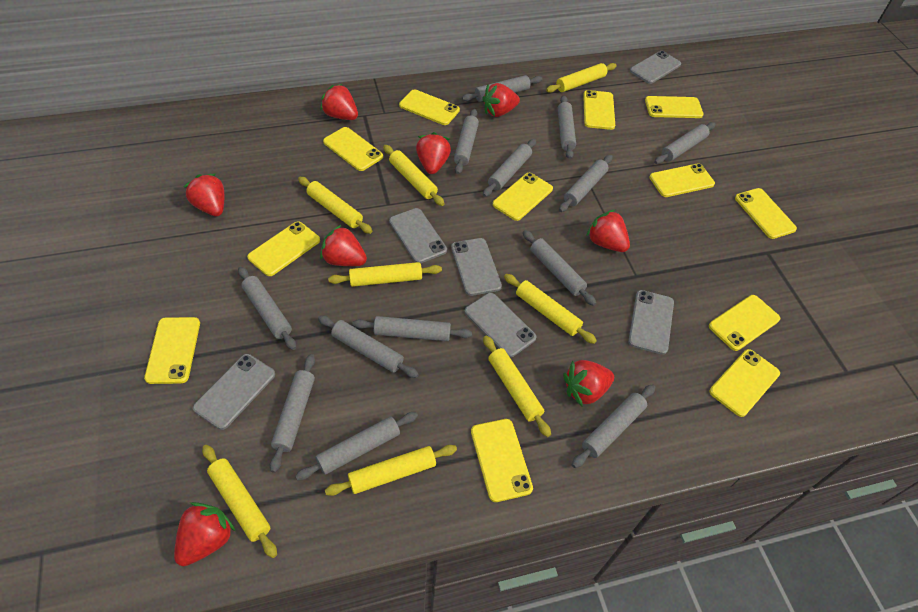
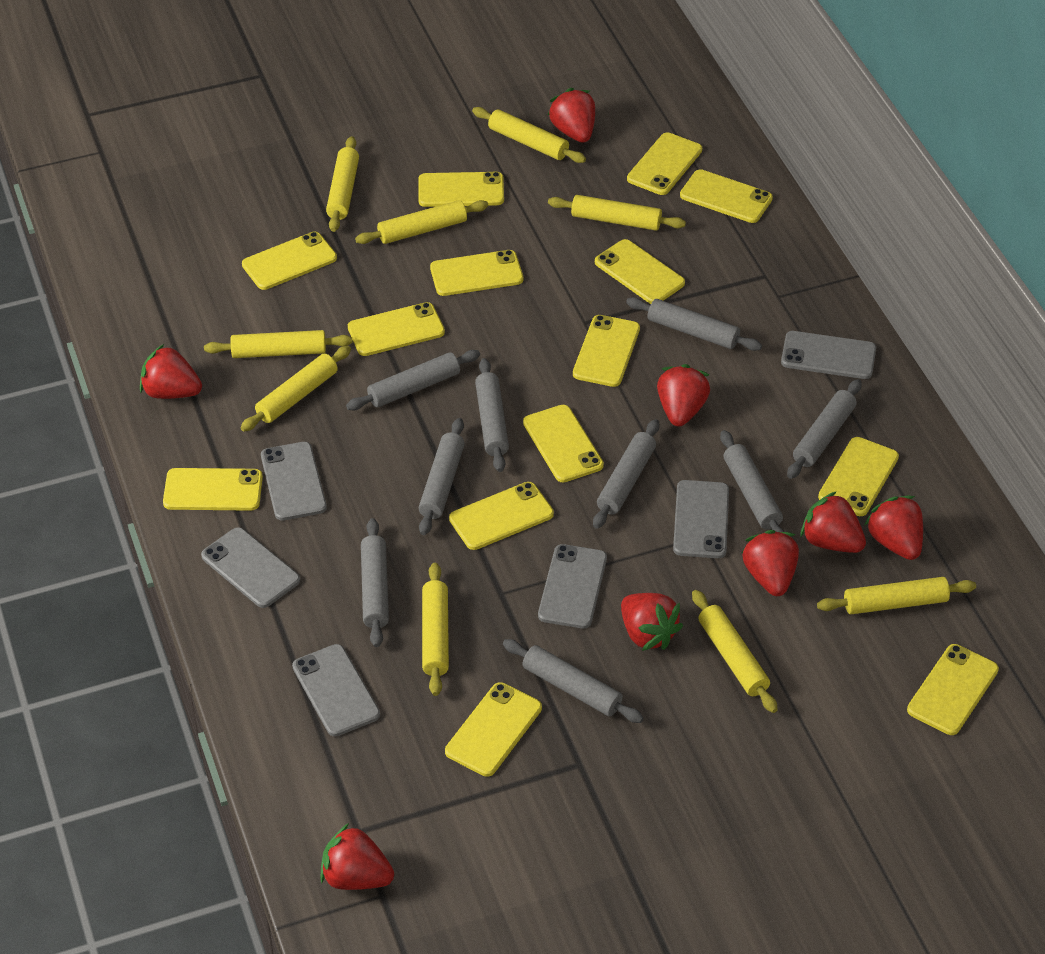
grey rolling pin: 13 -> 9
yellow phone: 12 -> 14
yellow rolling pin: 8 -> 9

